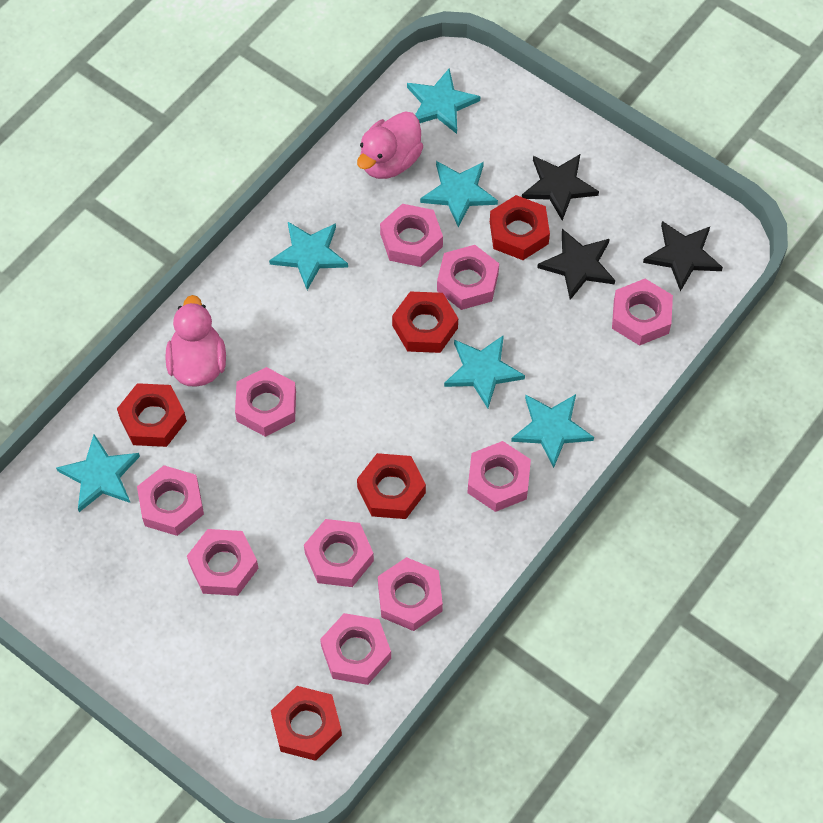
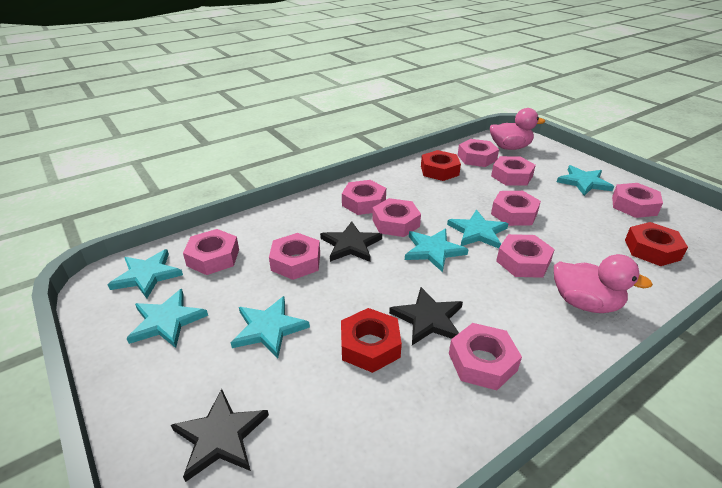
red nut: 5 -> 3

